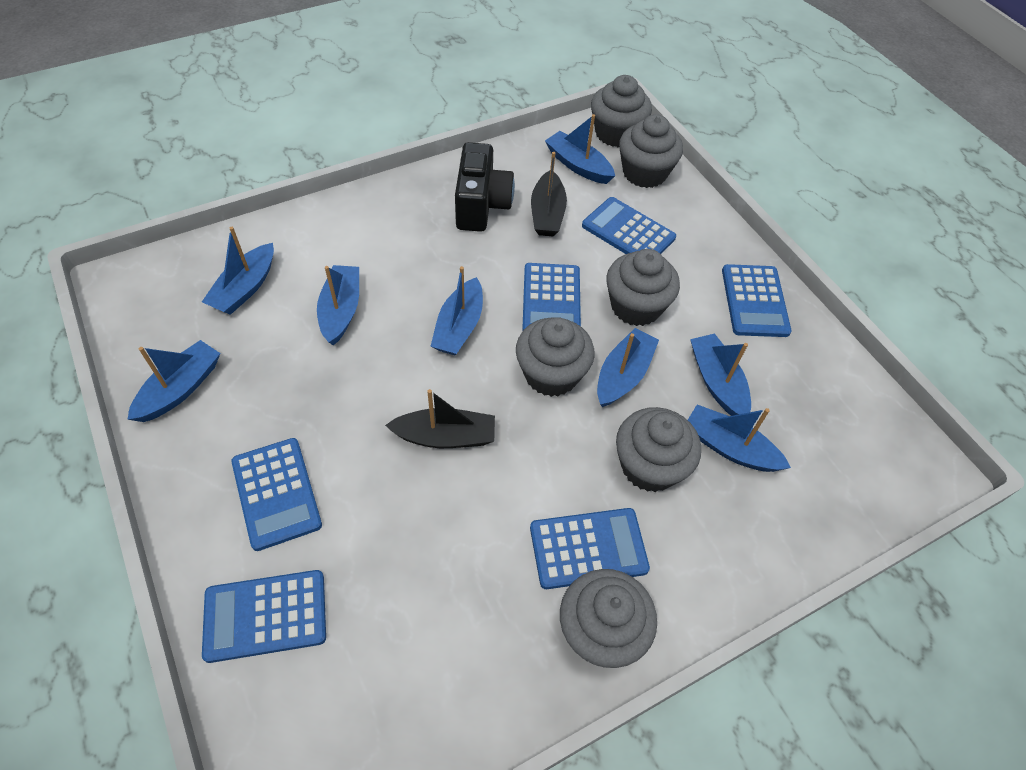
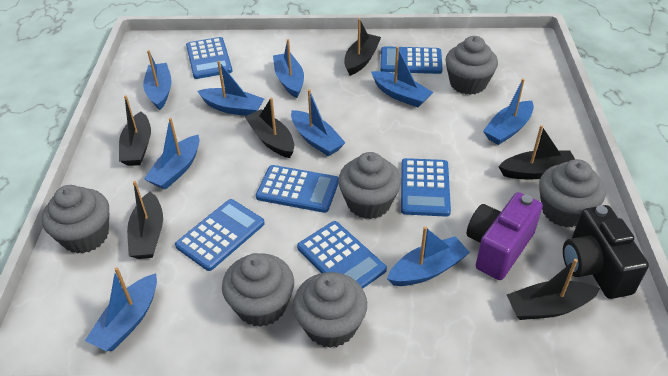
black boat: 2 -> 6
blue boat: 8 -> 9
purple camera: 0 -> 1

